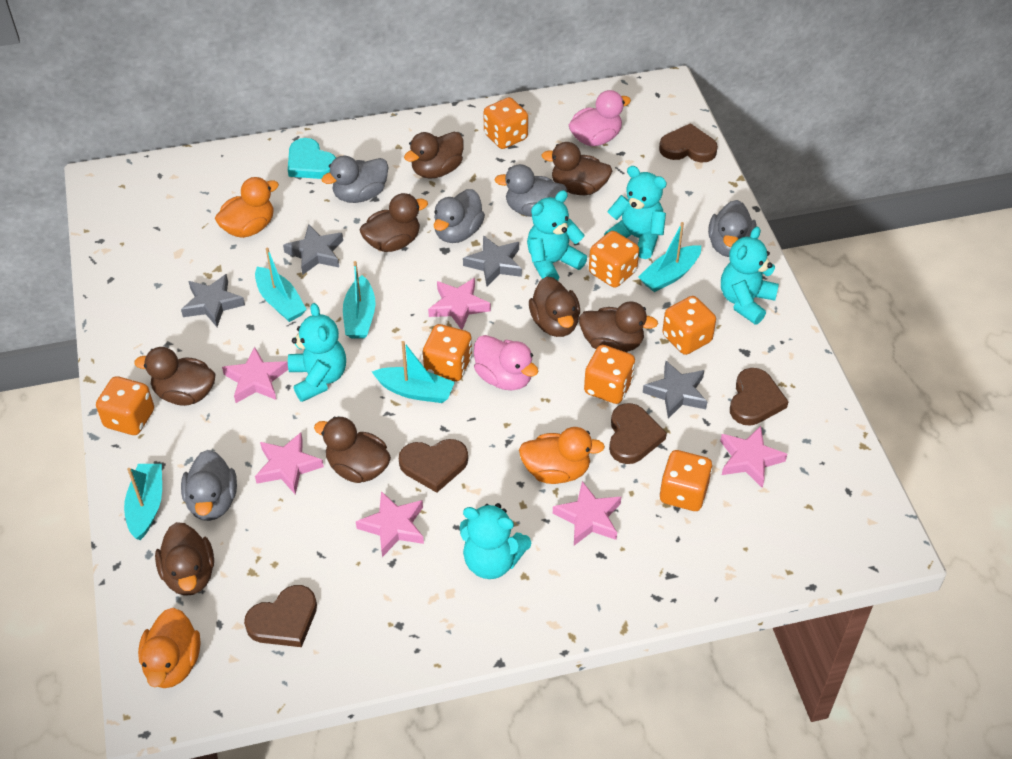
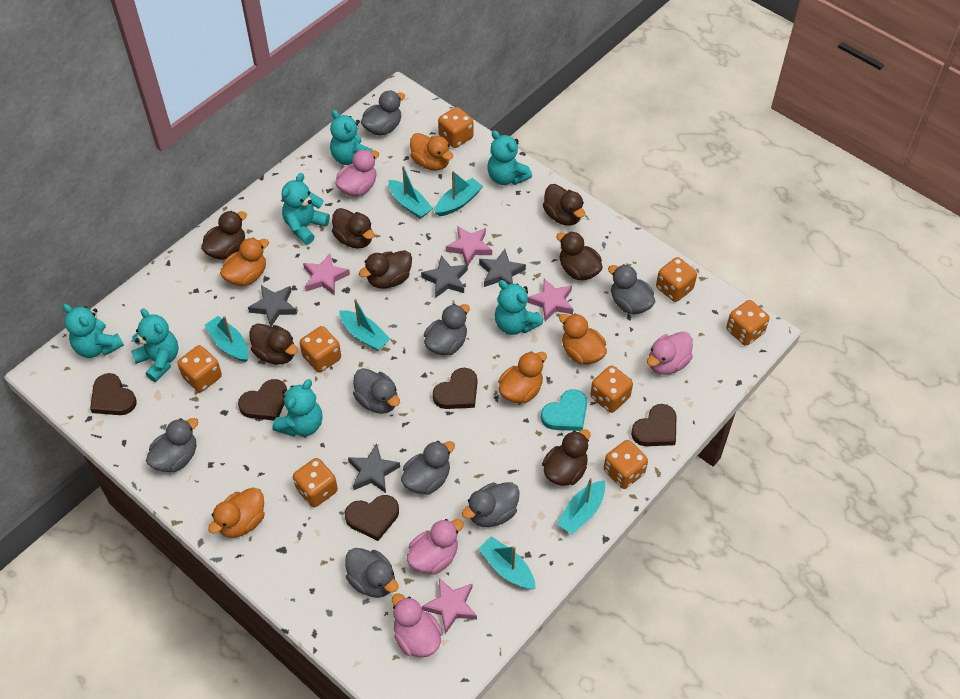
brown duck: 8 -> 7
grey duck: 5 -> 8
orange dice: 7 -> 8
orange duck: 3 -> 5
pink duck: 2 -> 4
pink star: 6 -> 4
turquoise boat: 5 -> 6
turquoise teddy bear: 5 -> 7

